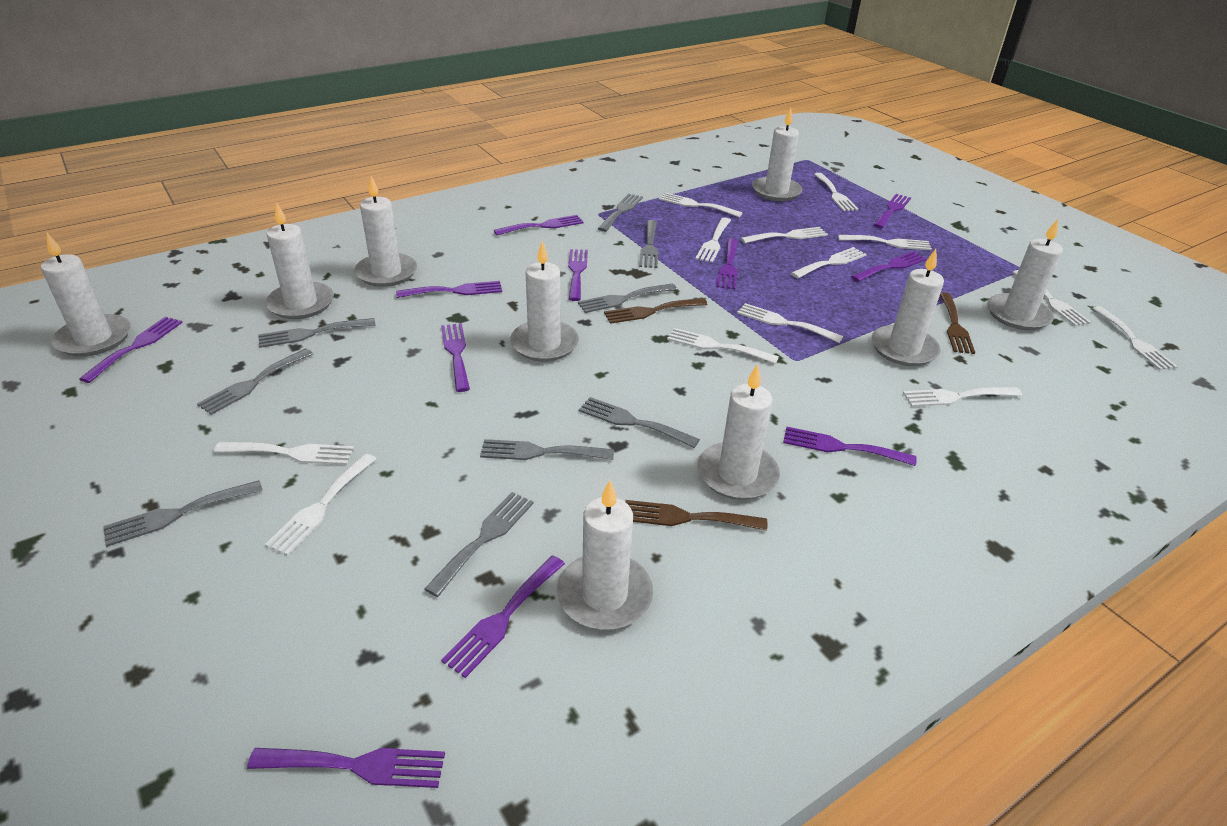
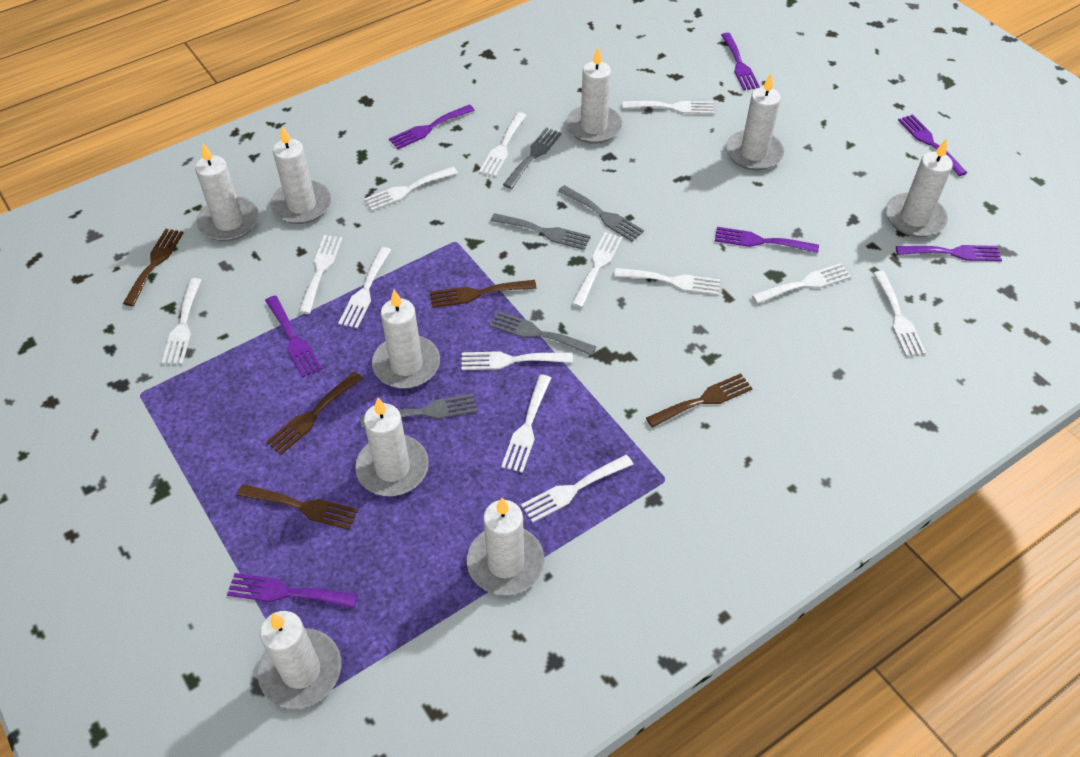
brown fork: 3 -> 5
grey fork: 9 -> 5
purple fork: 11 -> 7

